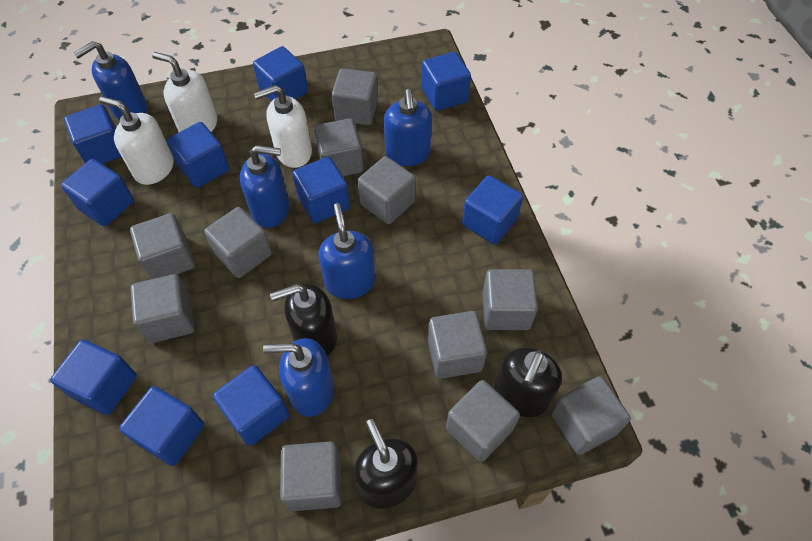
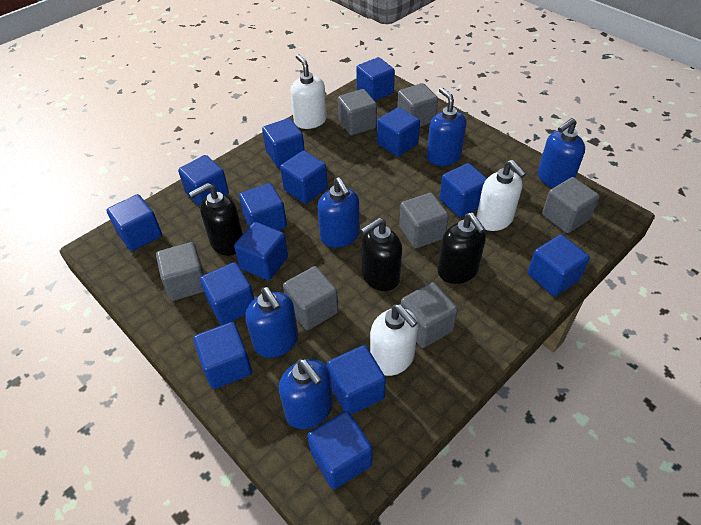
blue cube: 10 -> 14
grey cube: 11 -> 7

